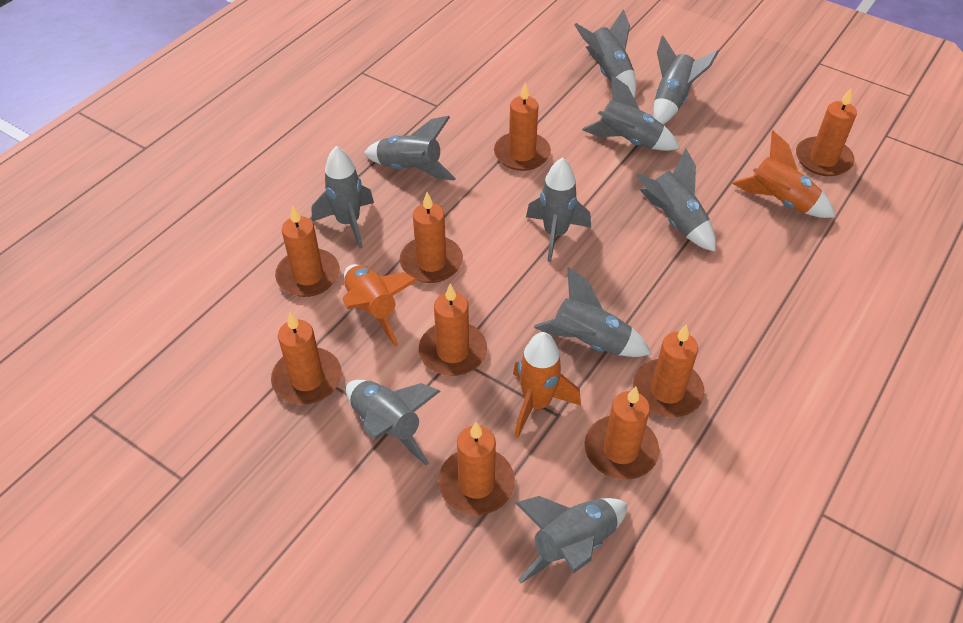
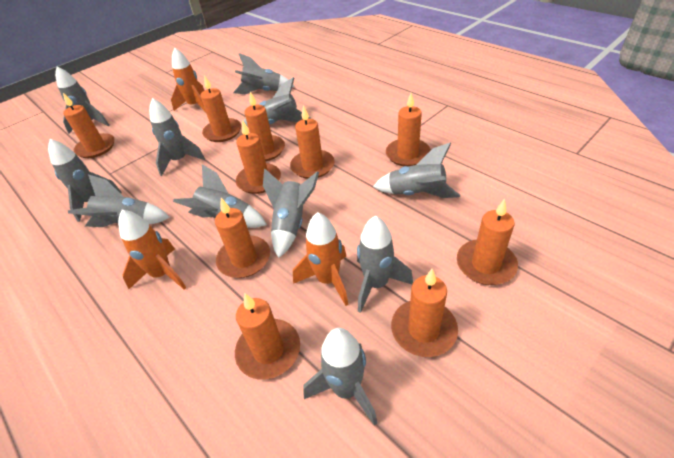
grey rocket: 10 -> 11
orange candle: 9 -> 10

